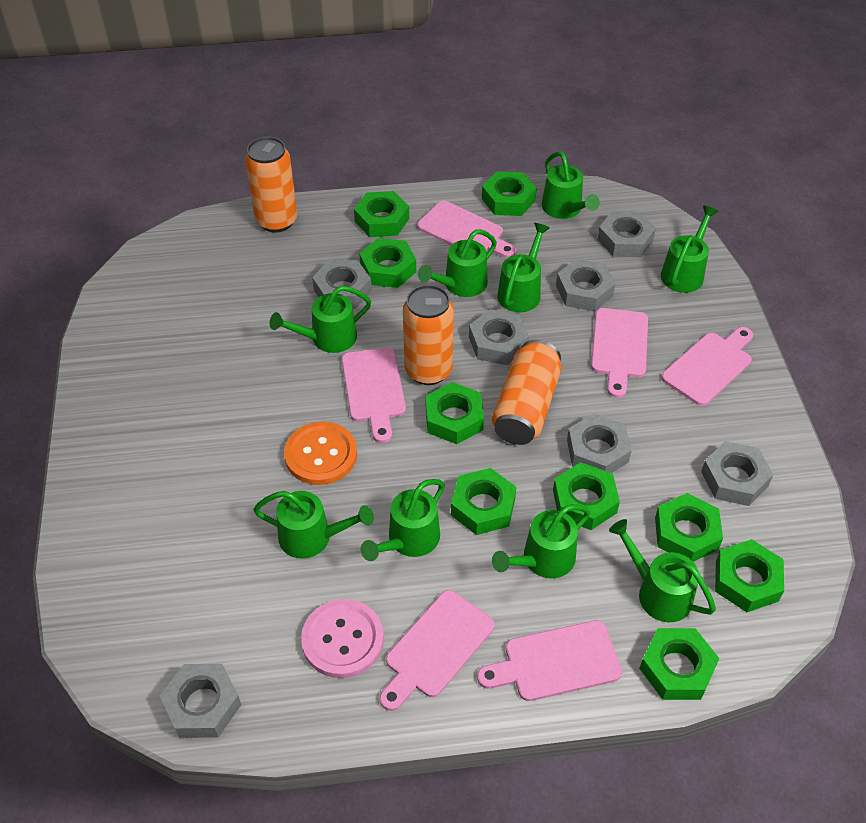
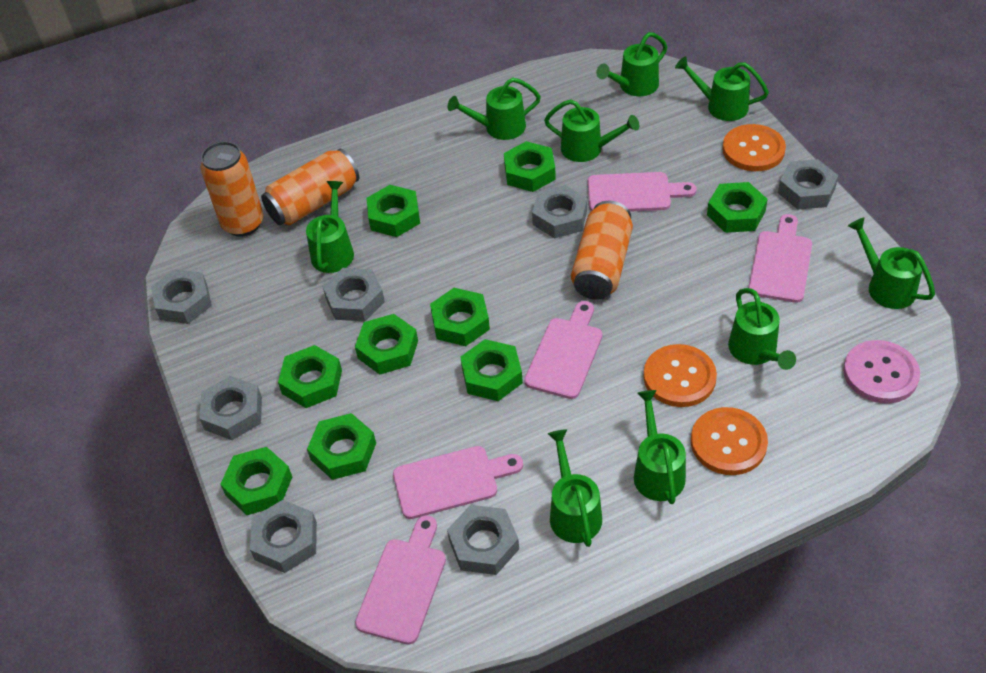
orange button: 1 -> 3
pink cutting board: 6 -> 5

